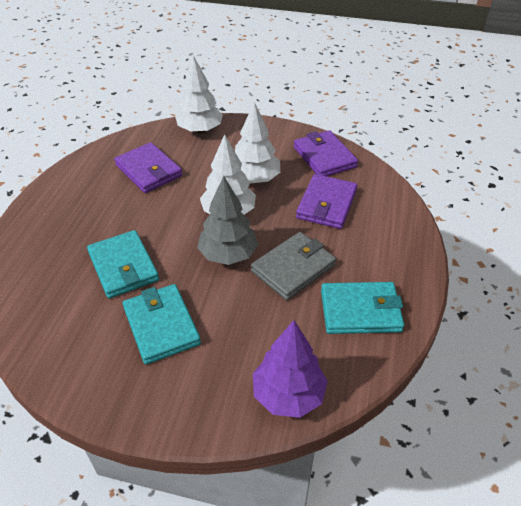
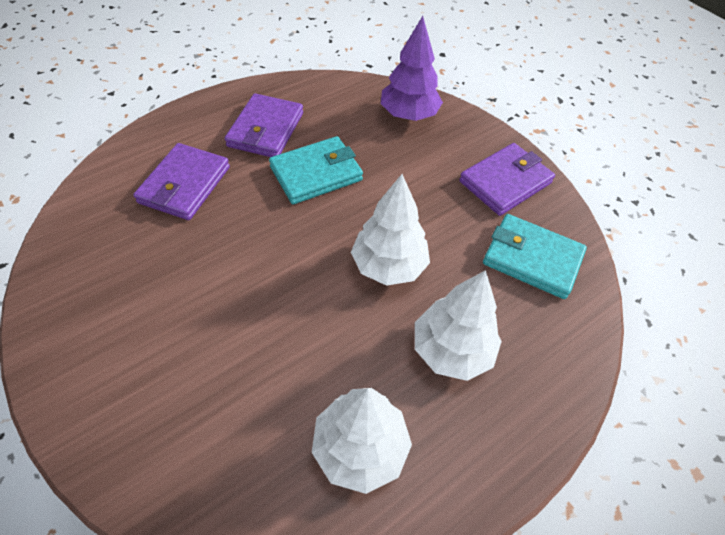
grey tree: 1 -> 0
grey wallet: 1 -> 0
turquoise wallet: 3 -> 2

